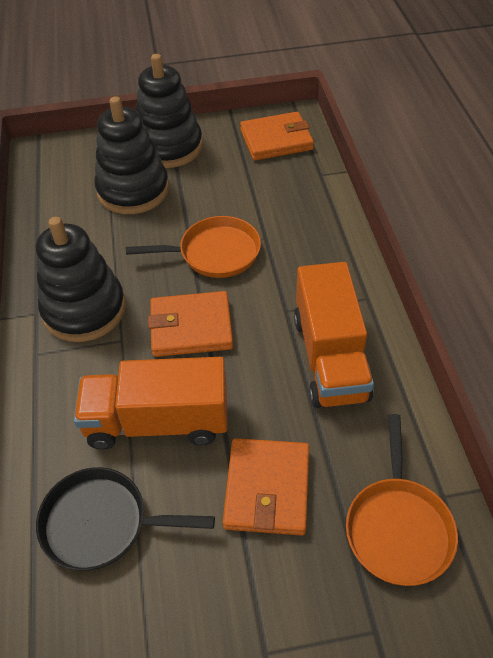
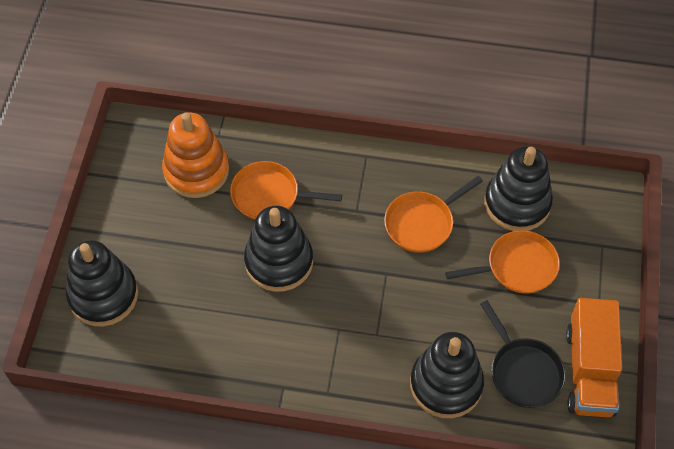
black stacking toy: 3 -> 4
orange pan: 2 -> 3
orange stacking toy: 0 -> 1
orange truck: 2 -> 1
orange wallet: 3 -> 0

